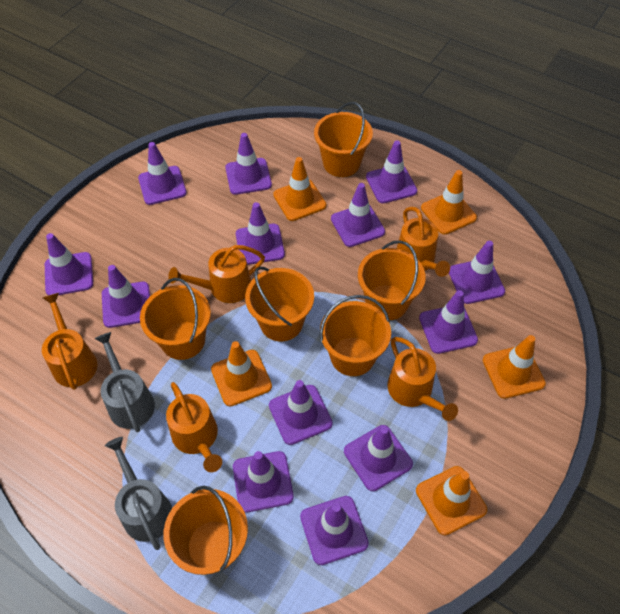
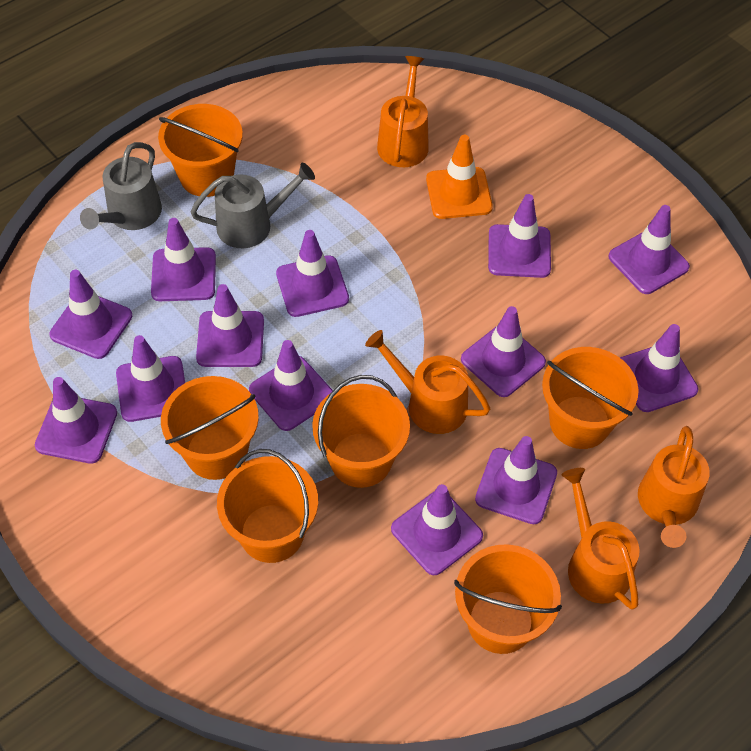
orange traffic cone: 5 -> 1
orange watering can: 5 -> 4

